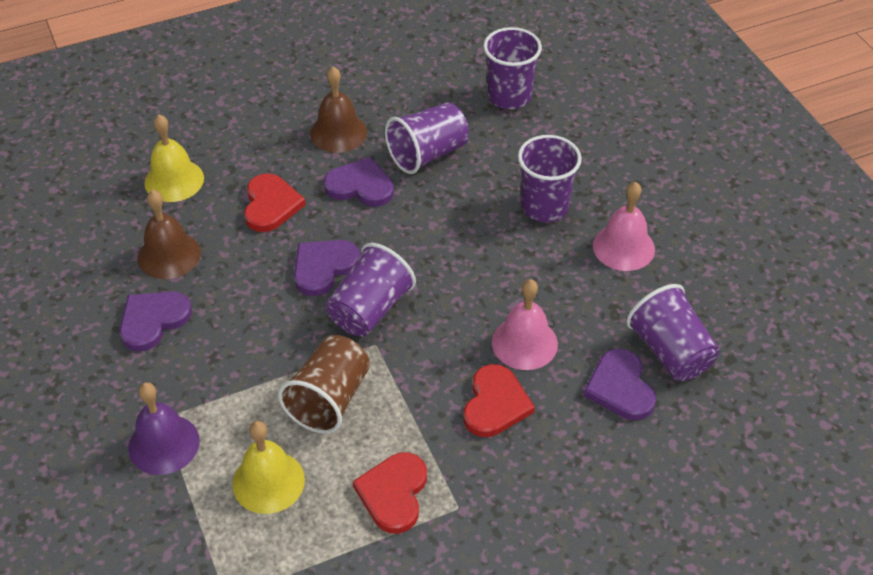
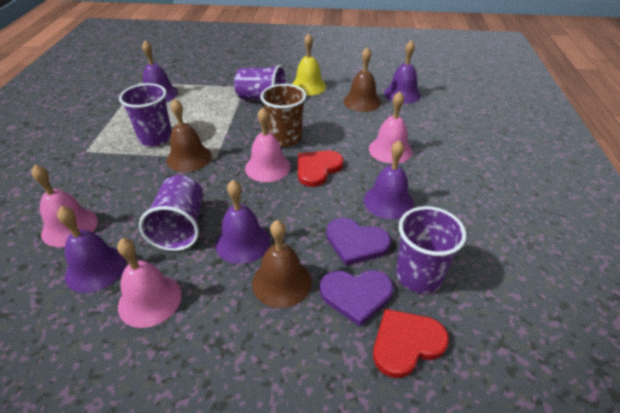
brown bell: 2 -> 3
pink bell: 2 -> 4
purple bell: 1 -> 5
purple cup: 5 -> 4
purple heart: 4 -> 2
red heart: 3 -> 2
yellow bell: 2 -> 1

